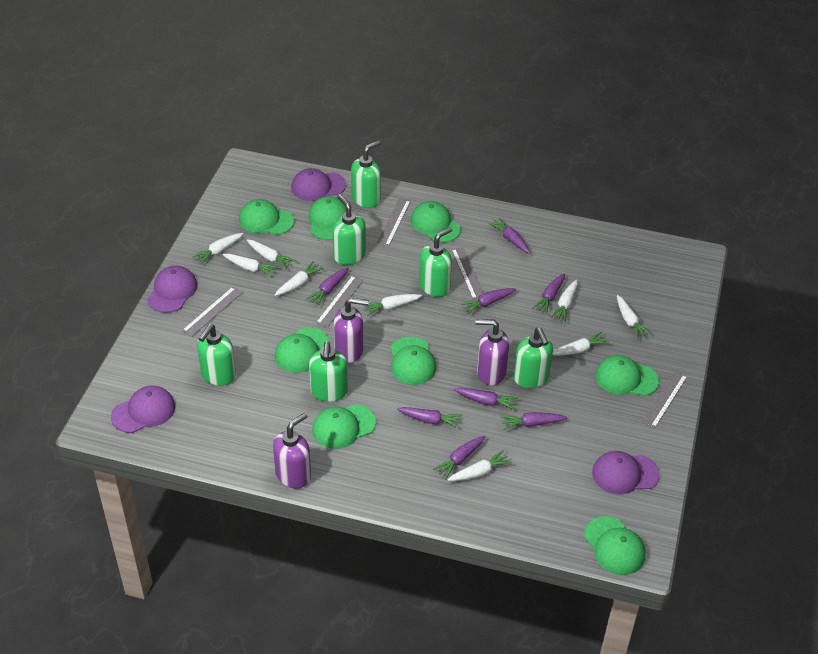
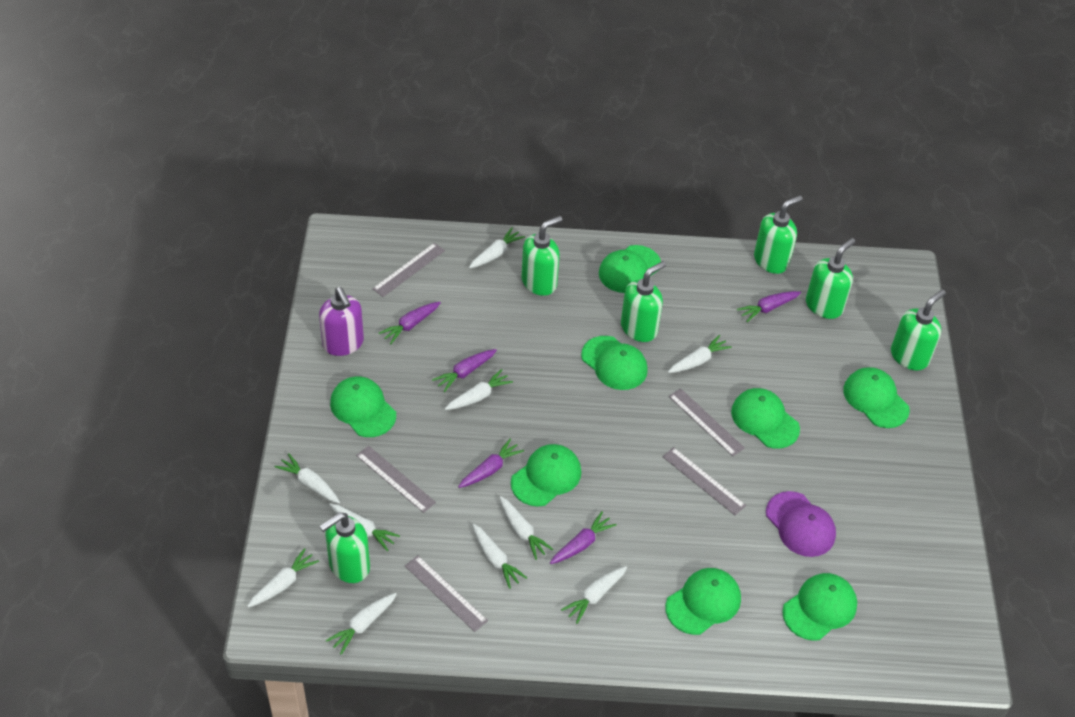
purple cap: 4 -> 1
purple carrot: 8 -> 5
purple soap dispenser: 3 -> 1
white carrot: 9 -> 10

